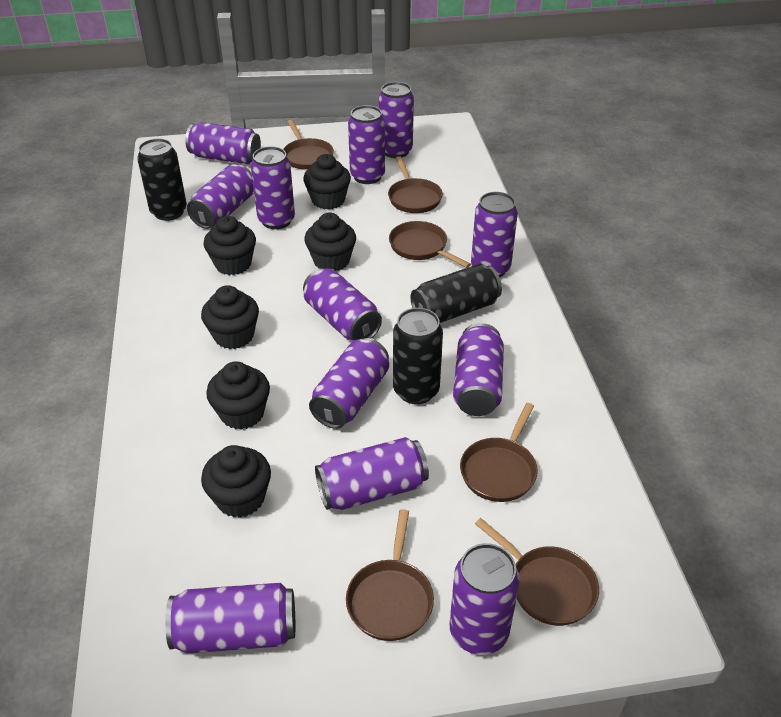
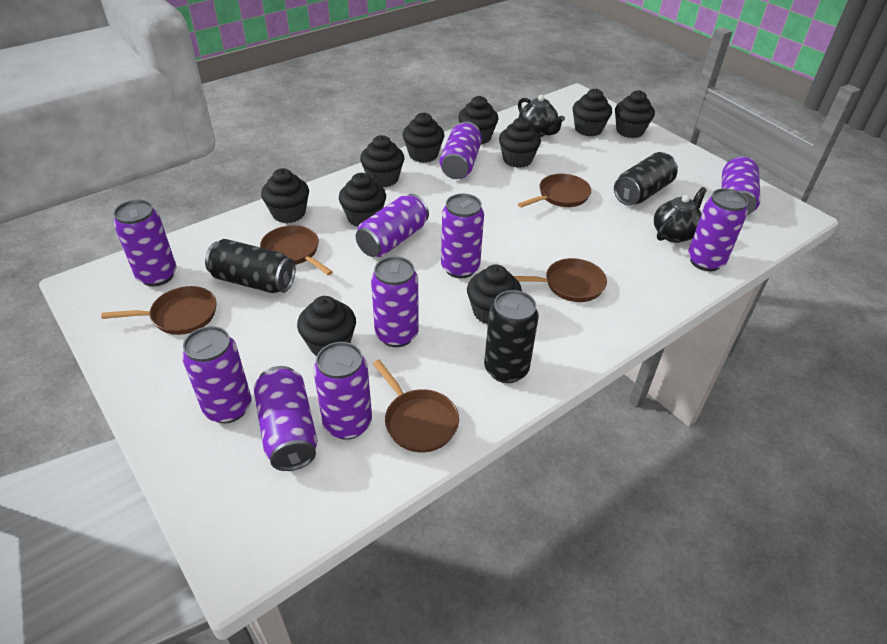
black cupcake: 6 -> 10
black teapot: 0 -> 2
brown pan: 6 -> 5
purple can: 12 -> 10

